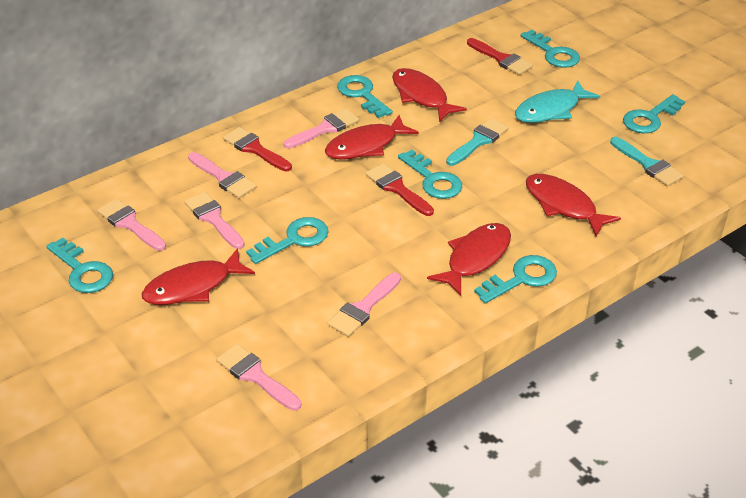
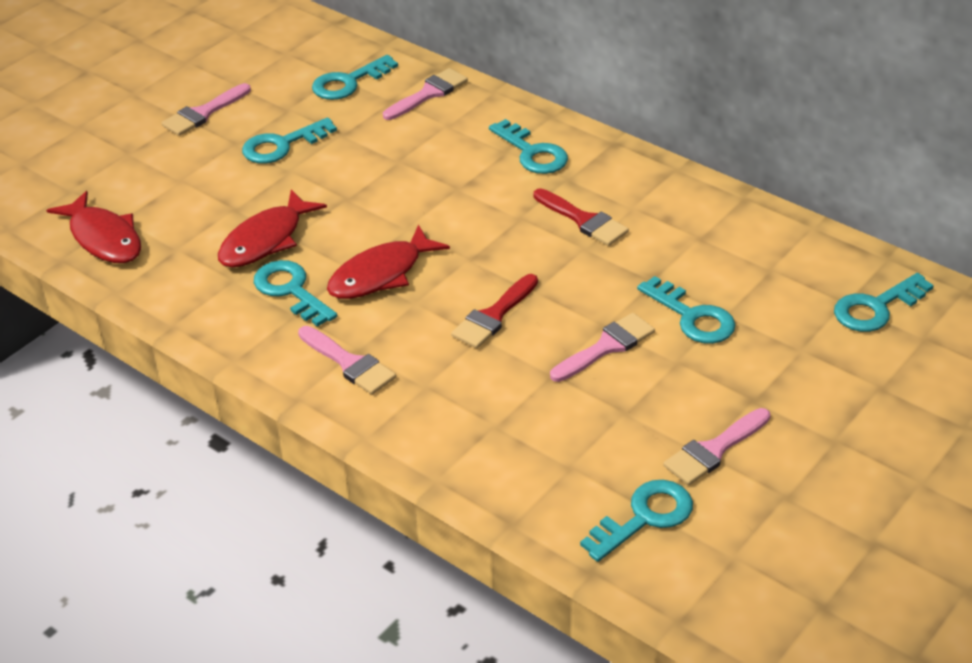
pink brush: 6 -> 5
red brush: 3 -> 2
red fish: 5 -> 3
turquoise brush: 2 -> 0
turquoise fish: 1 -> 0

